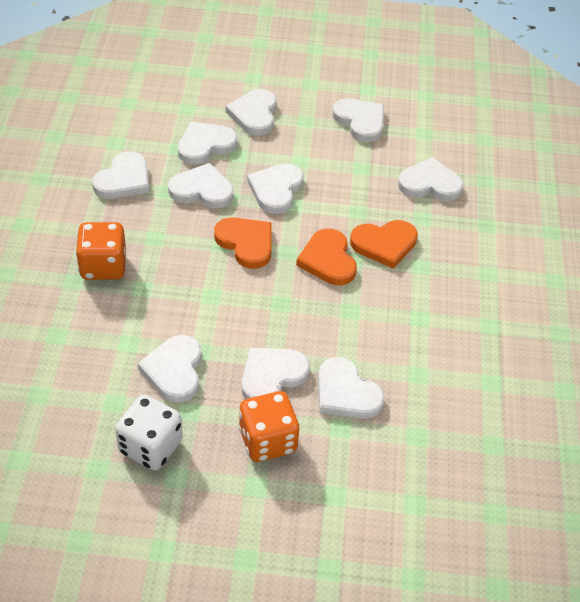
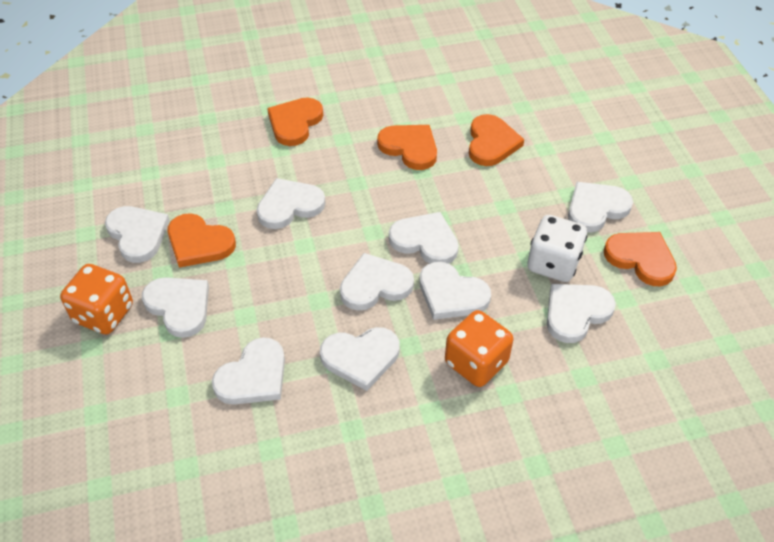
orange heart: 3 -> 5

